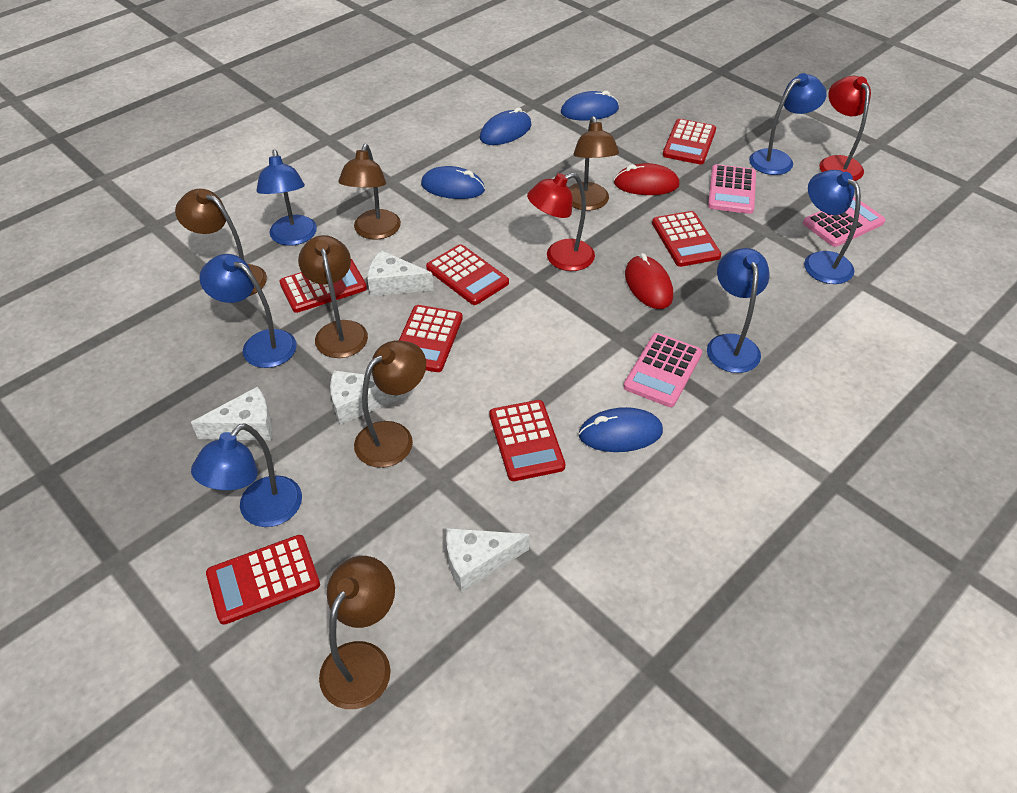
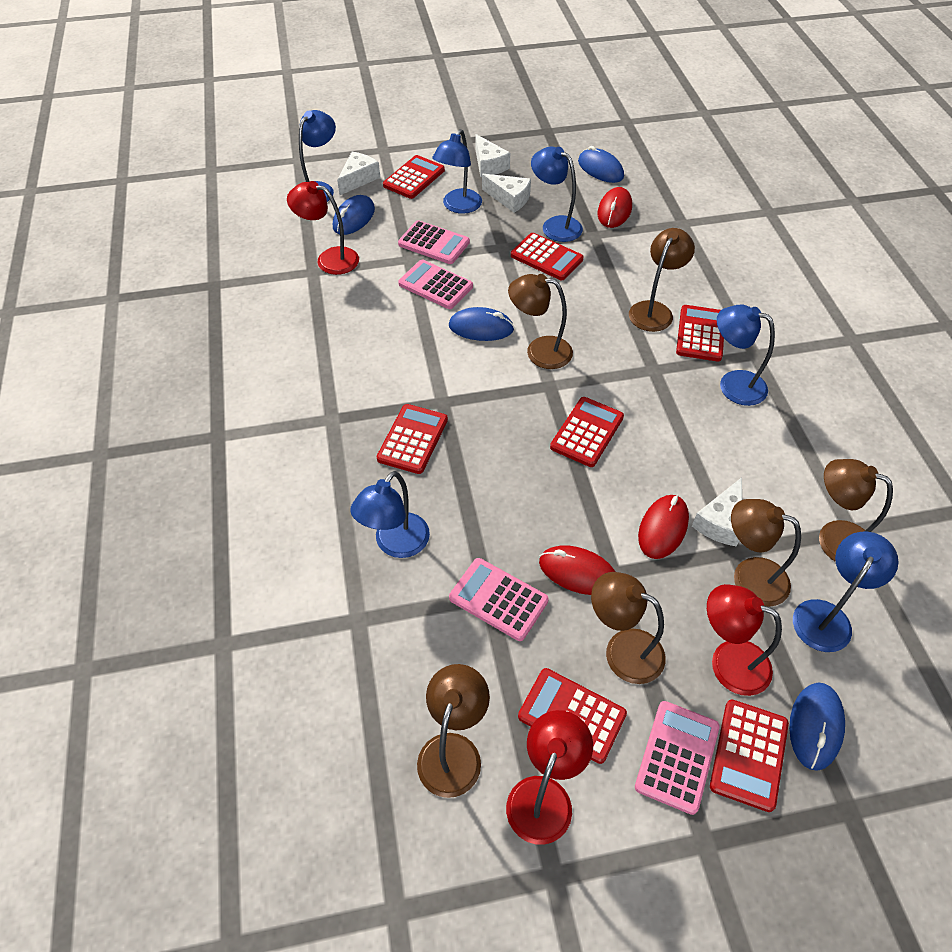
pink calculator: 3 -> 4
red lamp: 2 -> 3
red mouse: 2 -> 3

